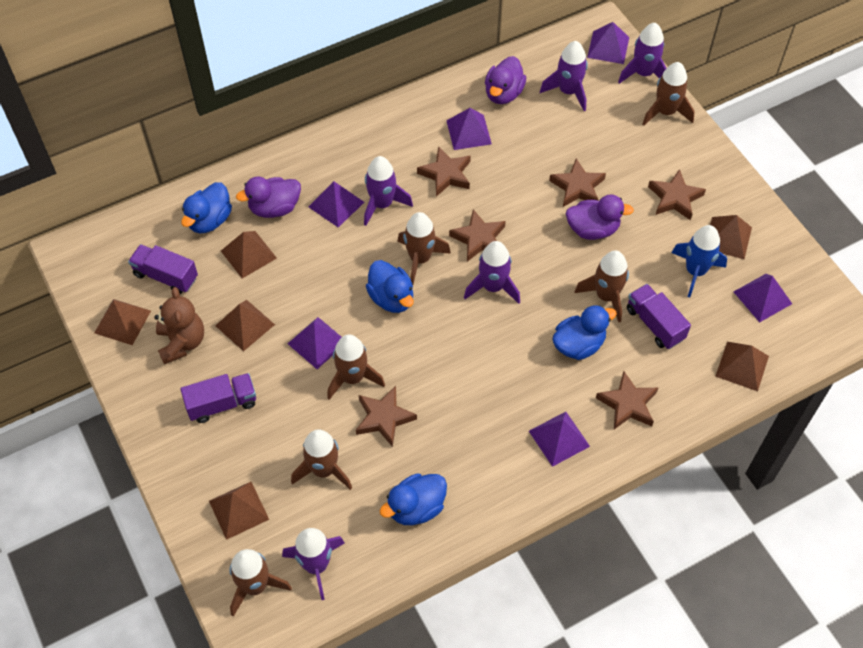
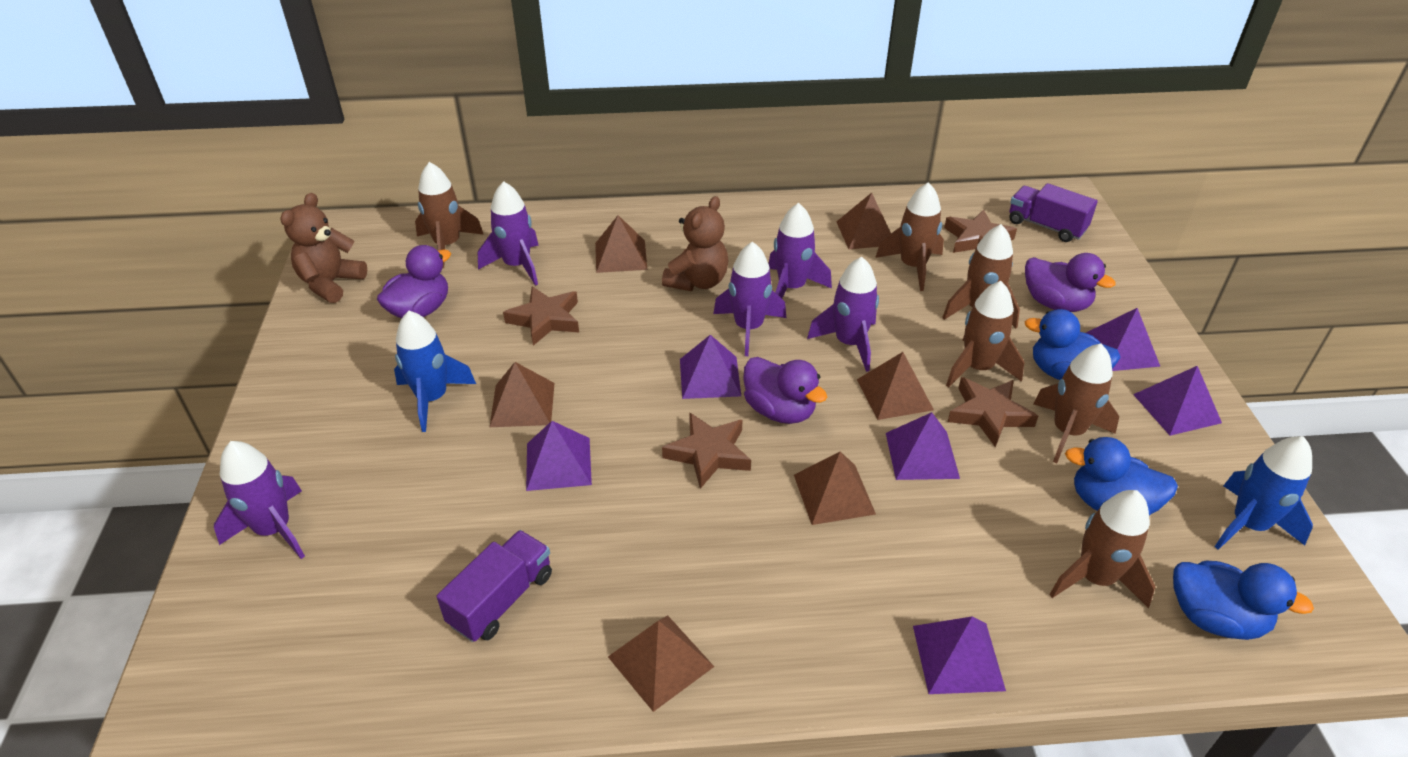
blue duck: 4 -> 3
blue rocket: 1 -> 2
brown star: 6 -> 4
brown teddy bear: 1 -> 2
purple truck: 3 -> 2

